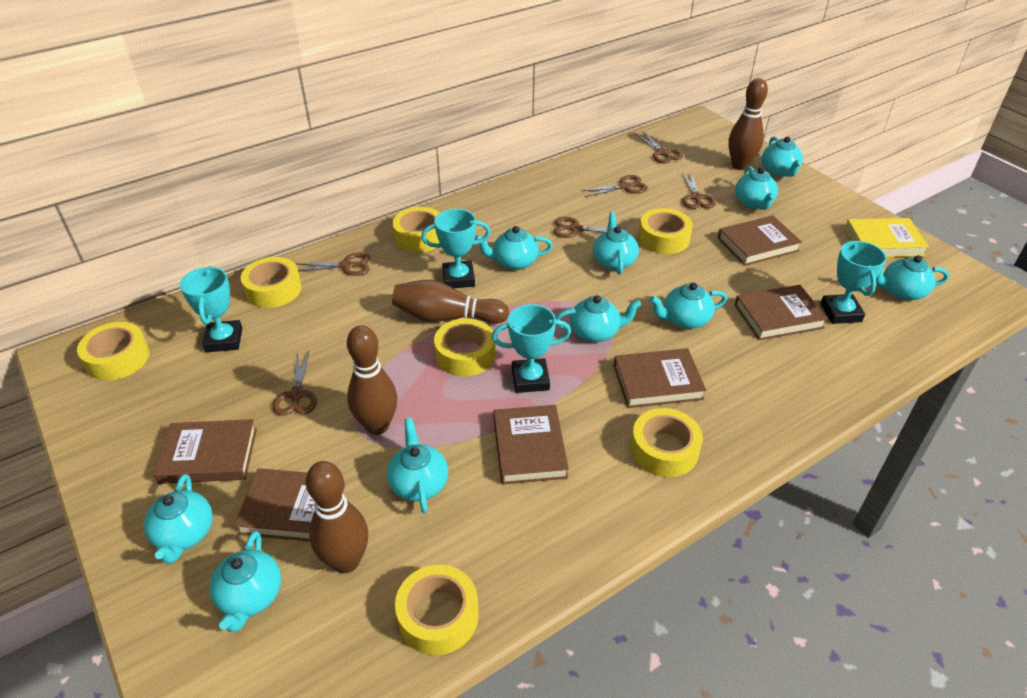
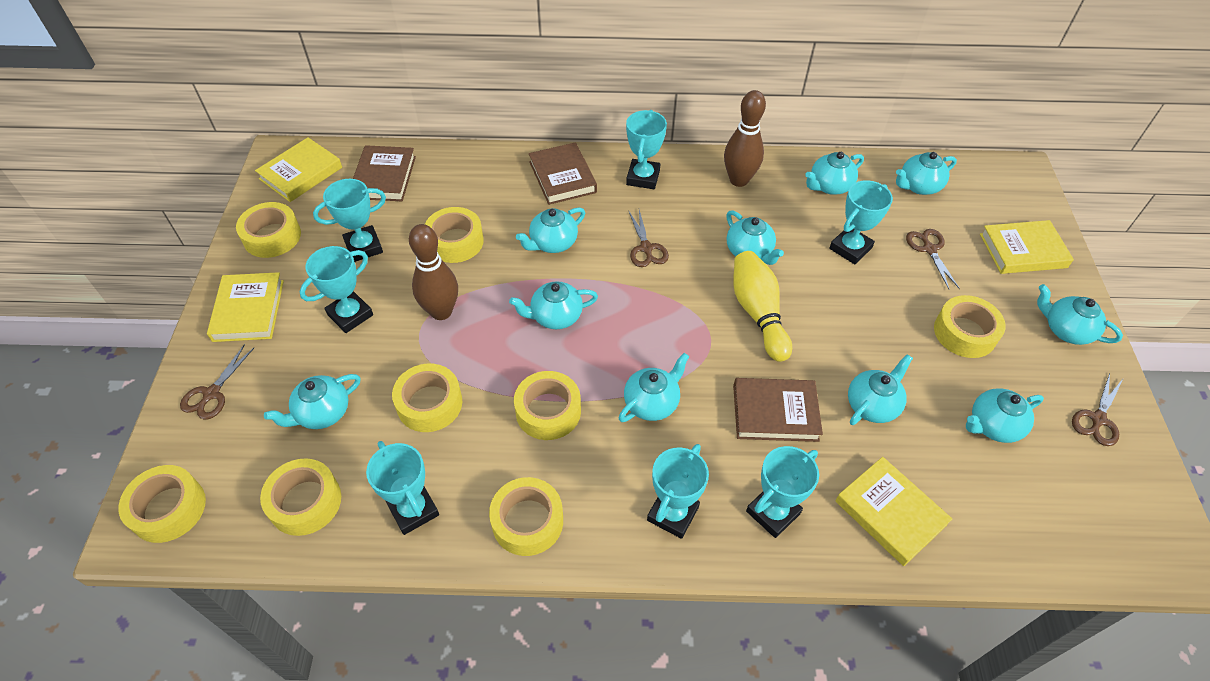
brown book: 6 -> 3
brown bowling pin: 4 -> 2
brown scissors: 6 -> 4
turquoise trophy: 4 -> 7
yellow book: 1 -> 4
yellow bowling pin: 0 -> 1
yellow tape: 7 -> 8

